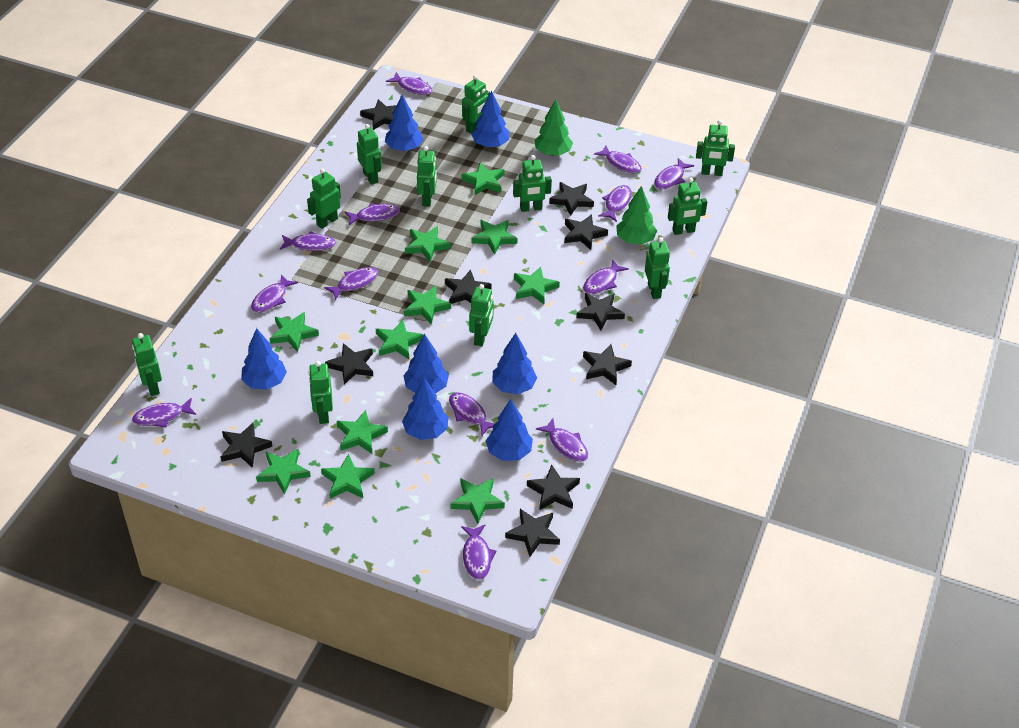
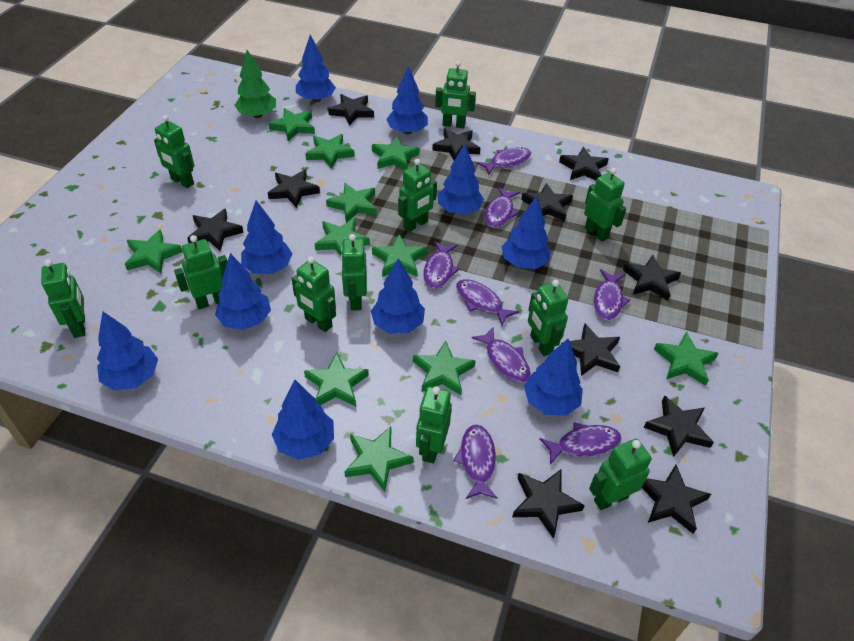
black star: 10 -> 11
blue tree: 7 -> 10
green tree: 2 -> 1
purple fish: 13 -> 8

